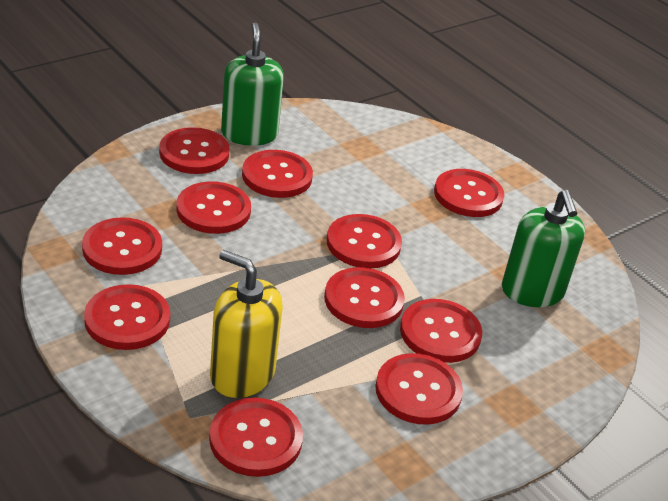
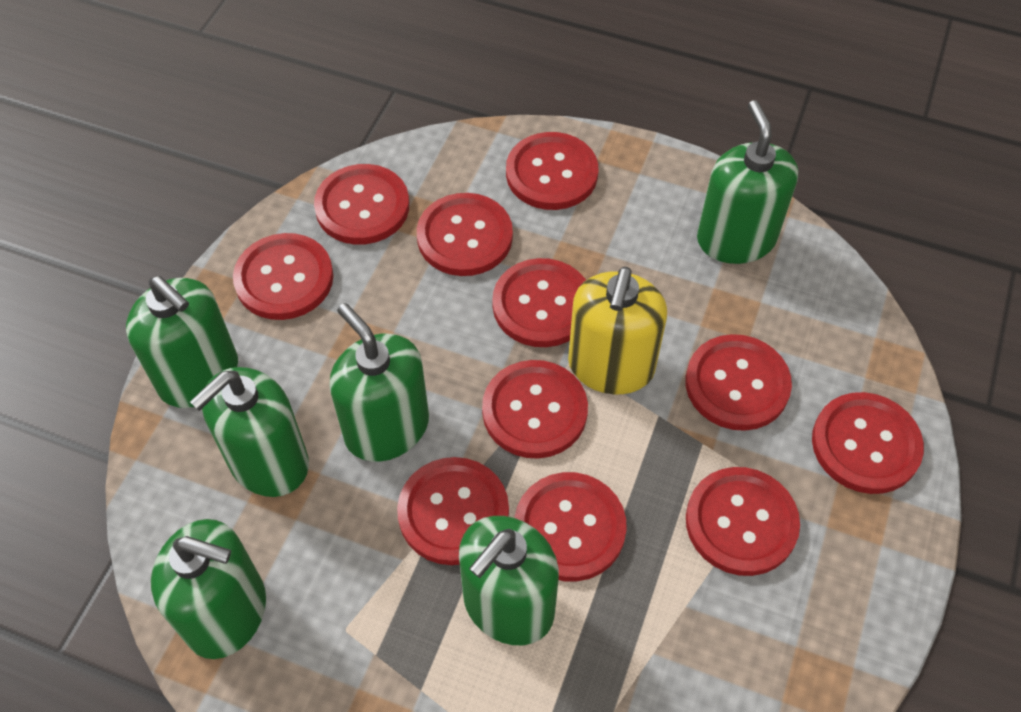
green soap dispenser: 2 -> 6

